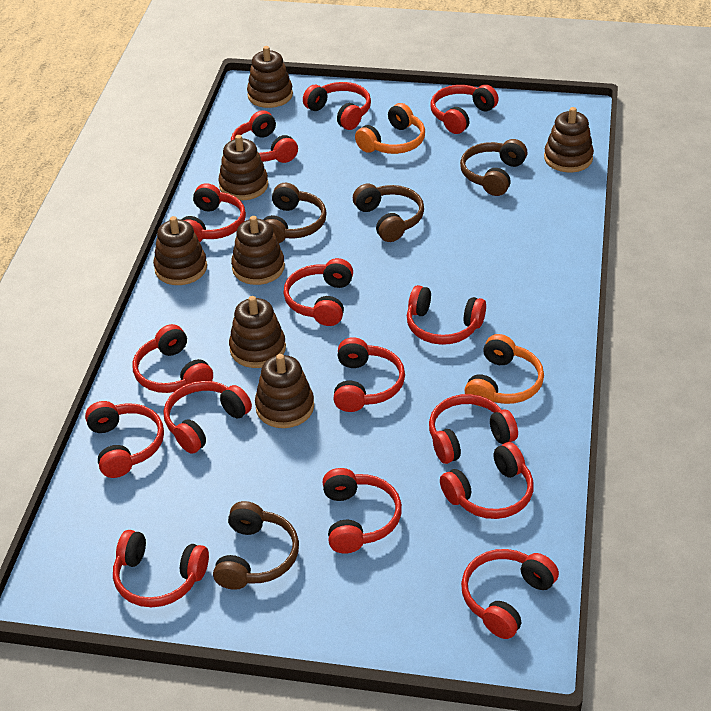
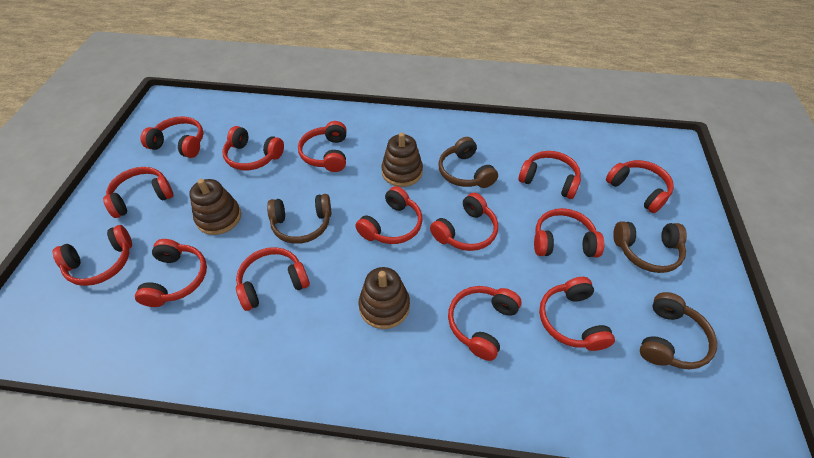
brown stacking toy: 7 -> 3
orange headphones: 2 -> 0
red headphones: 15 -> 14

